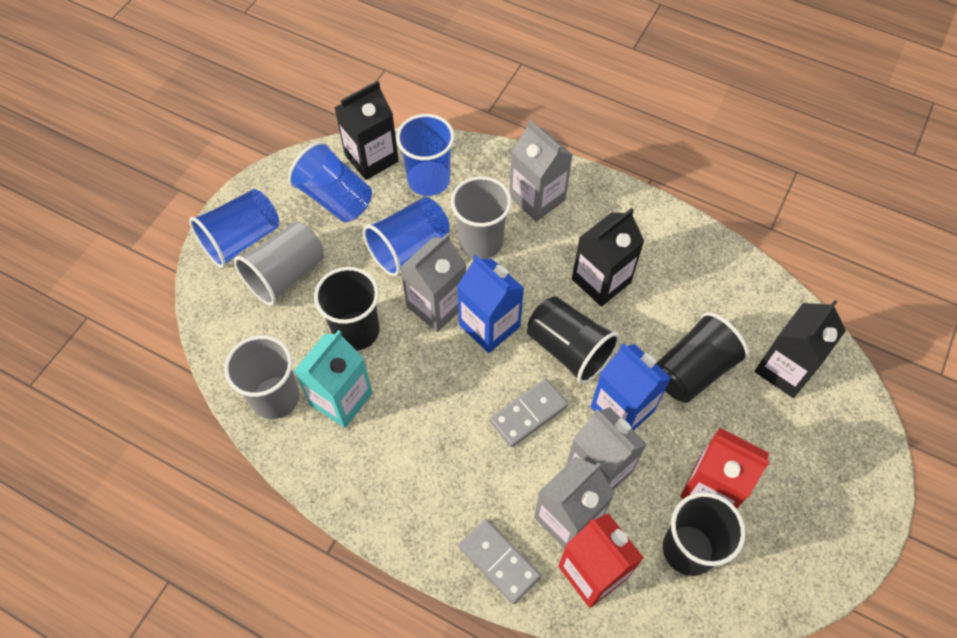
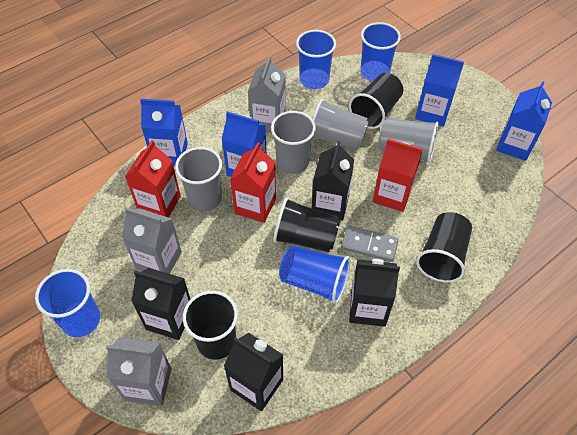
black carton: 3 -> 4
blue carton: 2 -> 4
grey carton: 4 -> 3
grey cup: 3 -> 4
grey domino: 2 -> 1
red carton: 2 -> 3
turquoise carton: 1 -> 0

